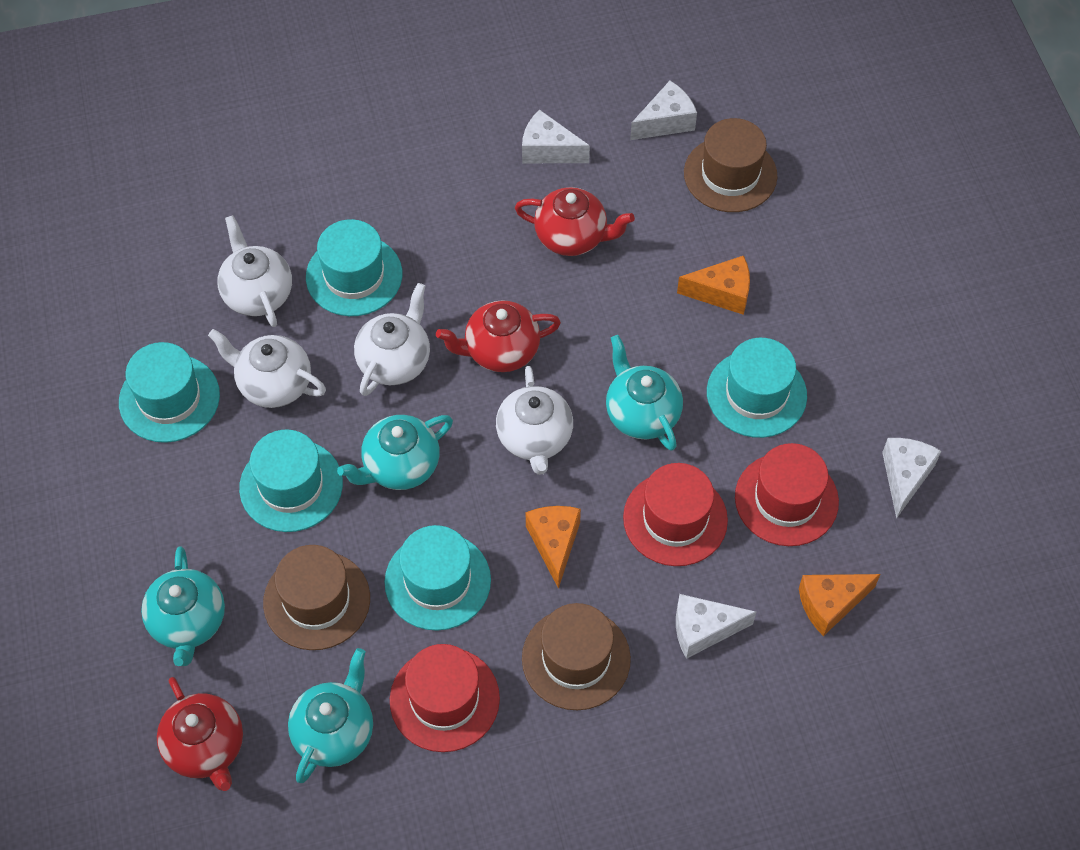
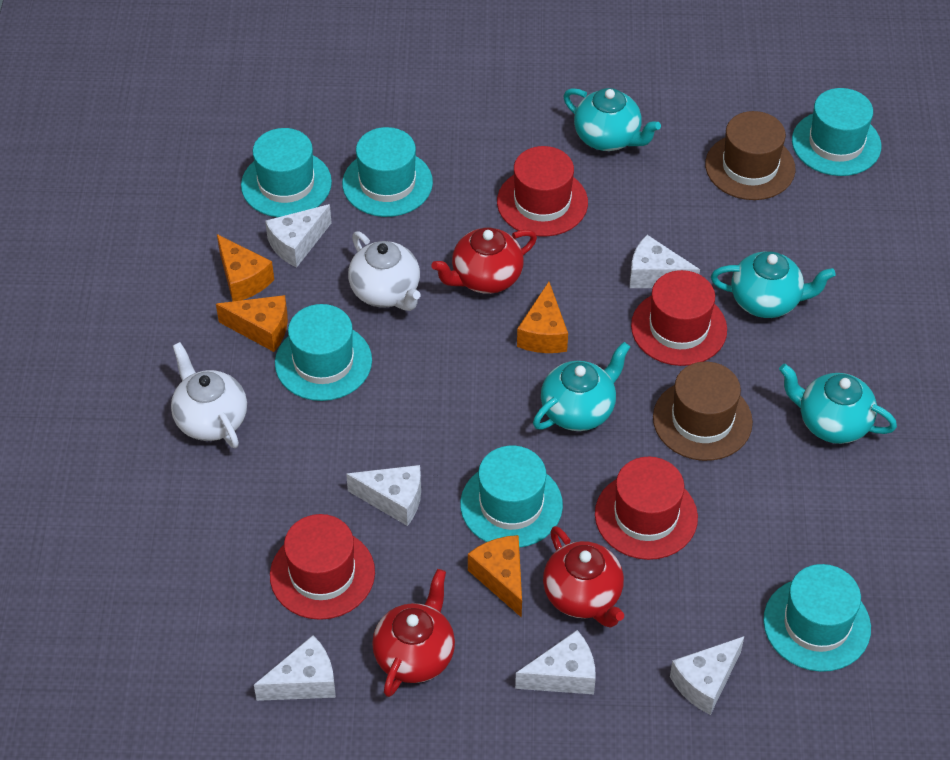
brown hat: 3 -> 2
orange cheese: 3 -> 4
red hat: 3 -> 4
turquoise hat: 5 -> 6
white cheese: 4 -> 6
white teapot: 4 -> 2

